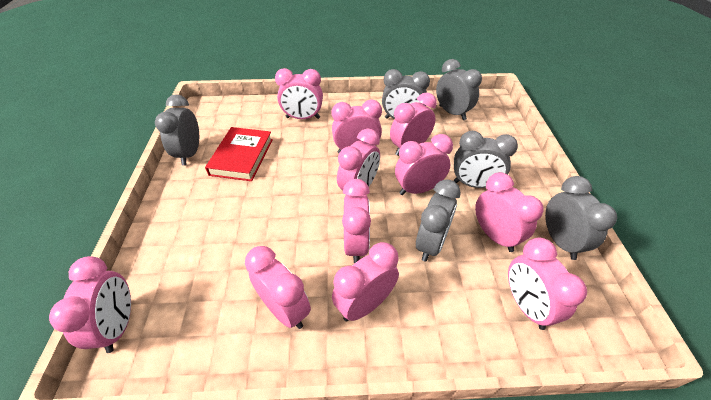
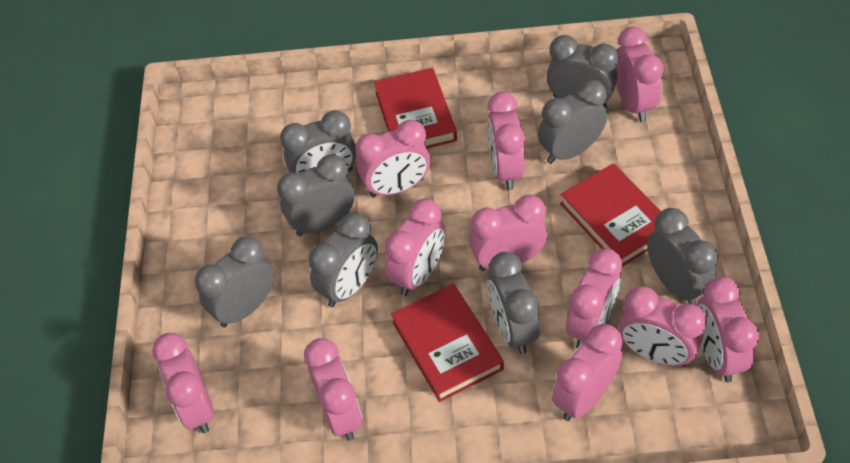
grey clock: 6 -> 8
red book: 1 -> 3

